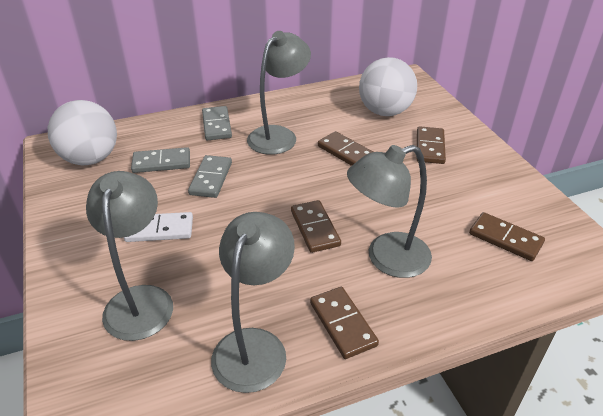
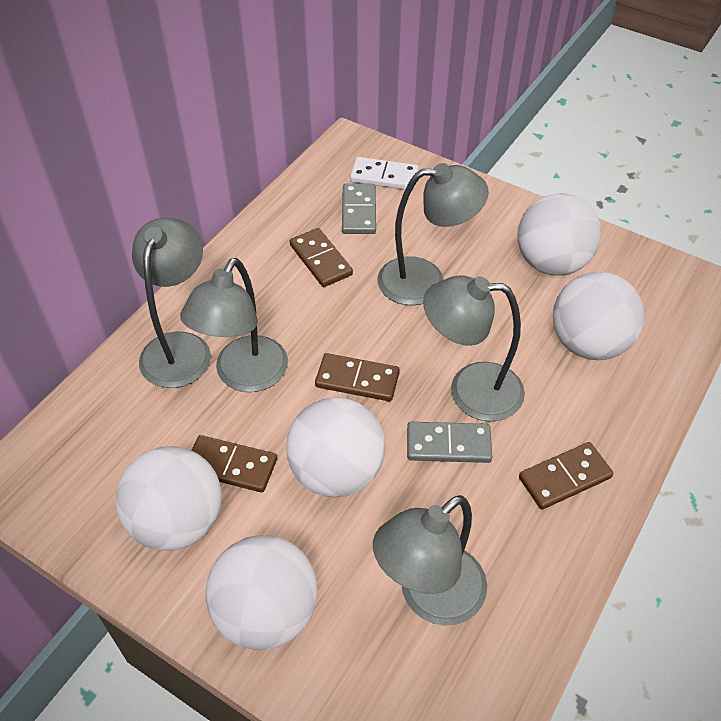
brown domino: 5 -> 4
grey domino: 3 -> 2
grey lamp: 4 -> 5
white ball: 2 -> 5

